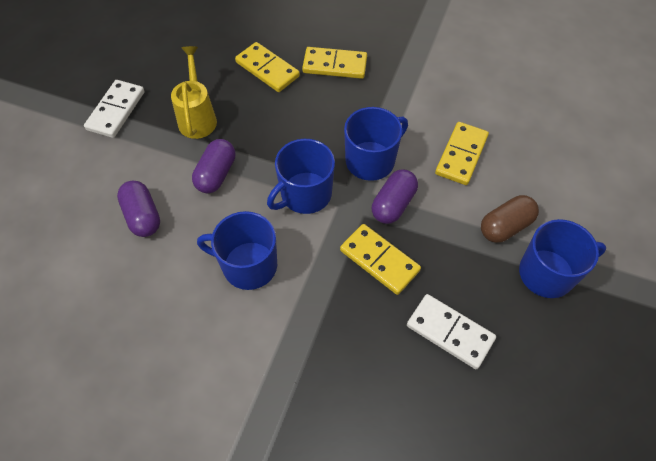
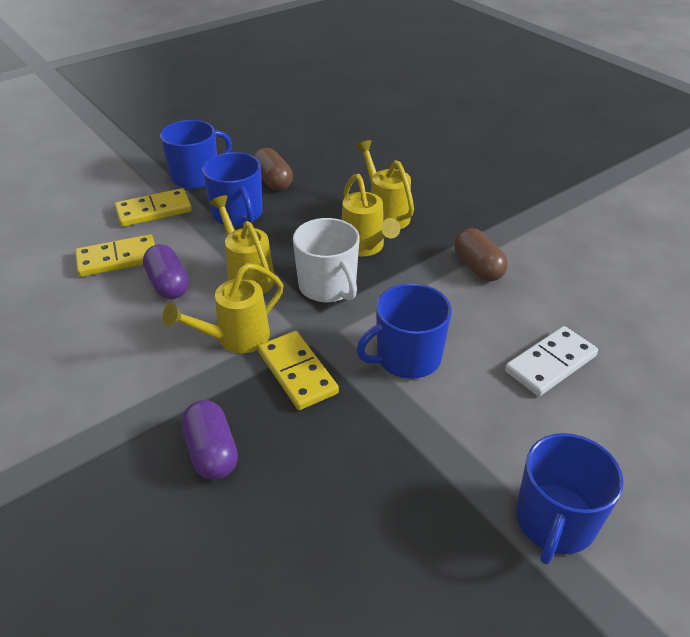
brown capsule: 1 -> 2
purple capsule: 3 -> 2
white domino: 2 -> 1
white mug: 0 -> 1
yellow domino: 4 -> 3
yellow watering can: 1 -> 4

